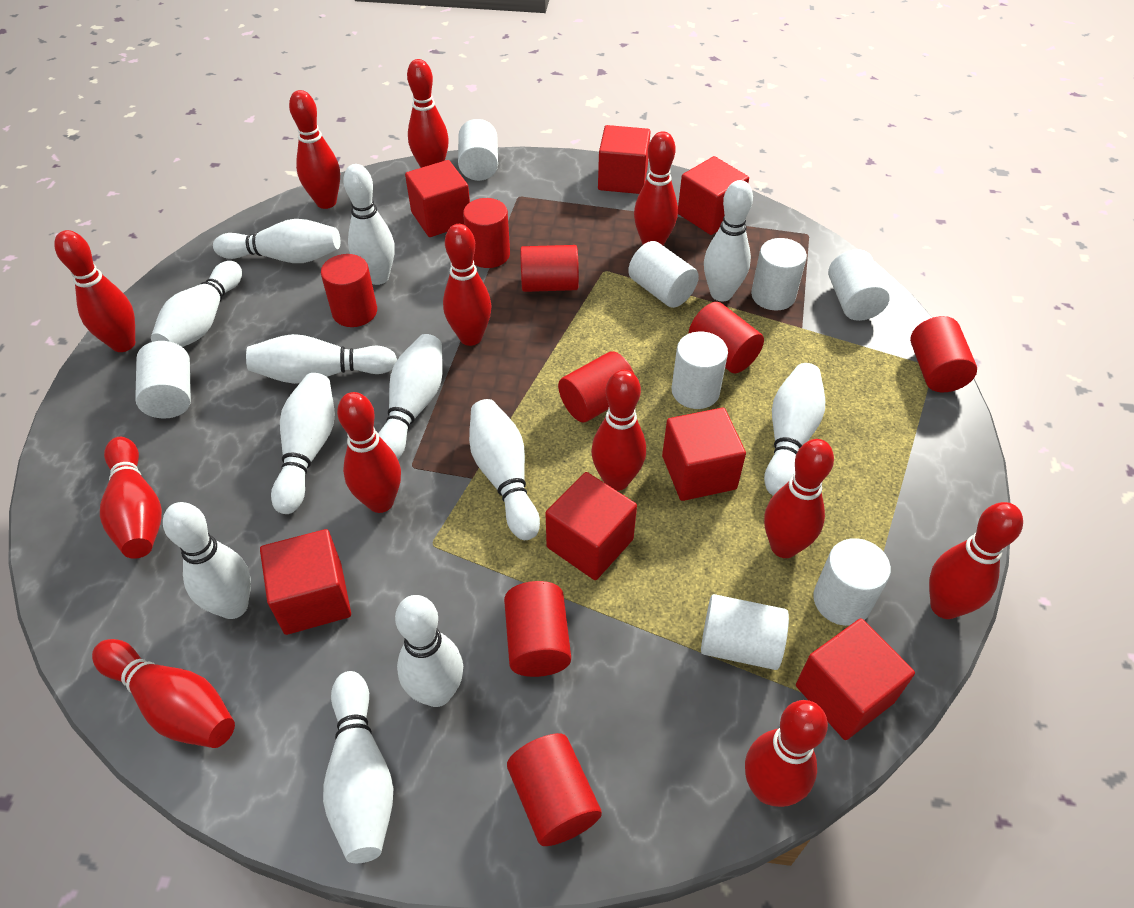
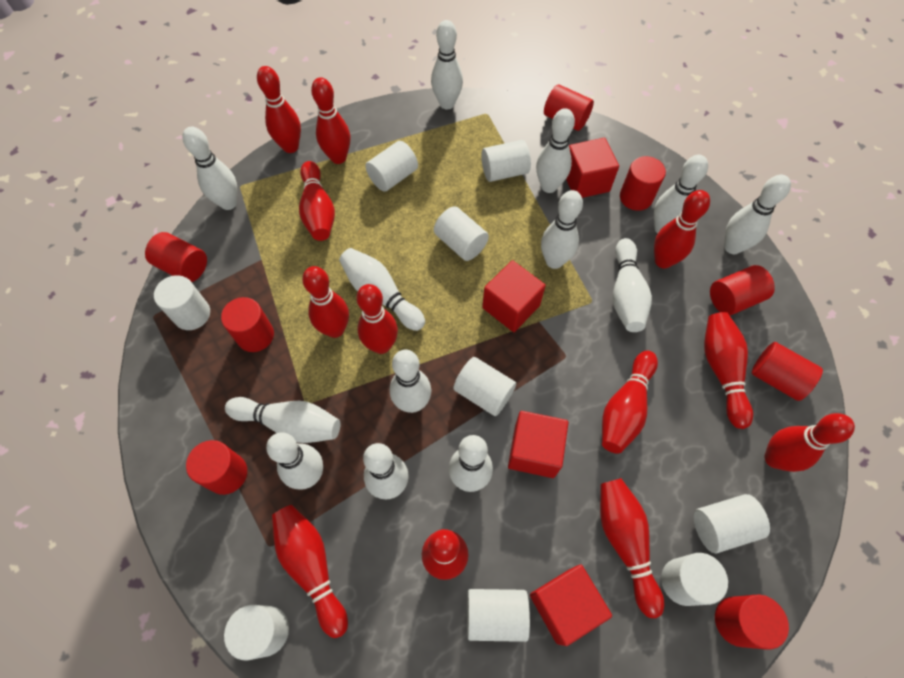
red cube: 7 -> 4
white bowling pin: 12 -> 13
white cylinder: 8 -> 9

